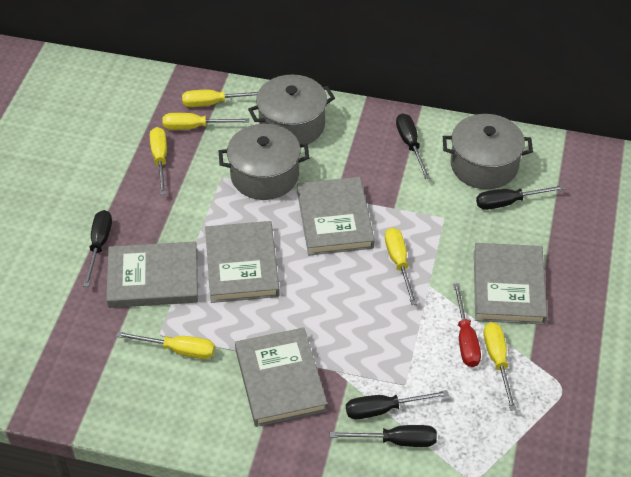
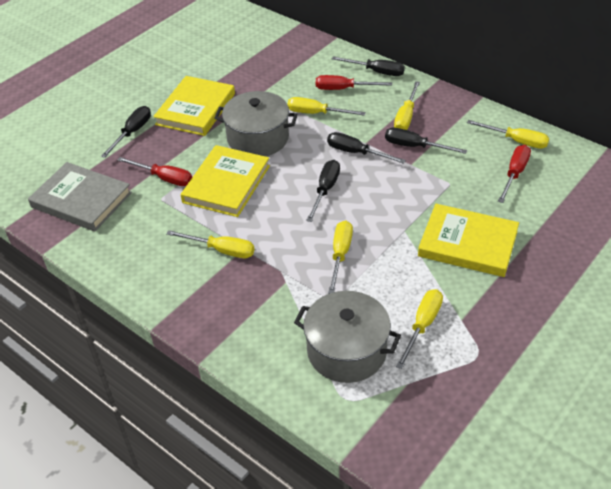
grey book: 5 -> 1
grey pot: 3 -> 2
red screwdriver: 1 -> 3
yellow book: 0 -> 3

